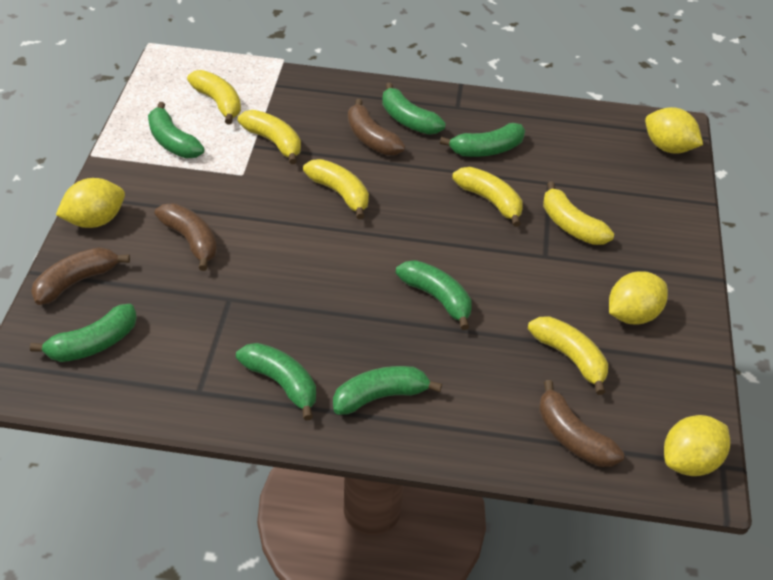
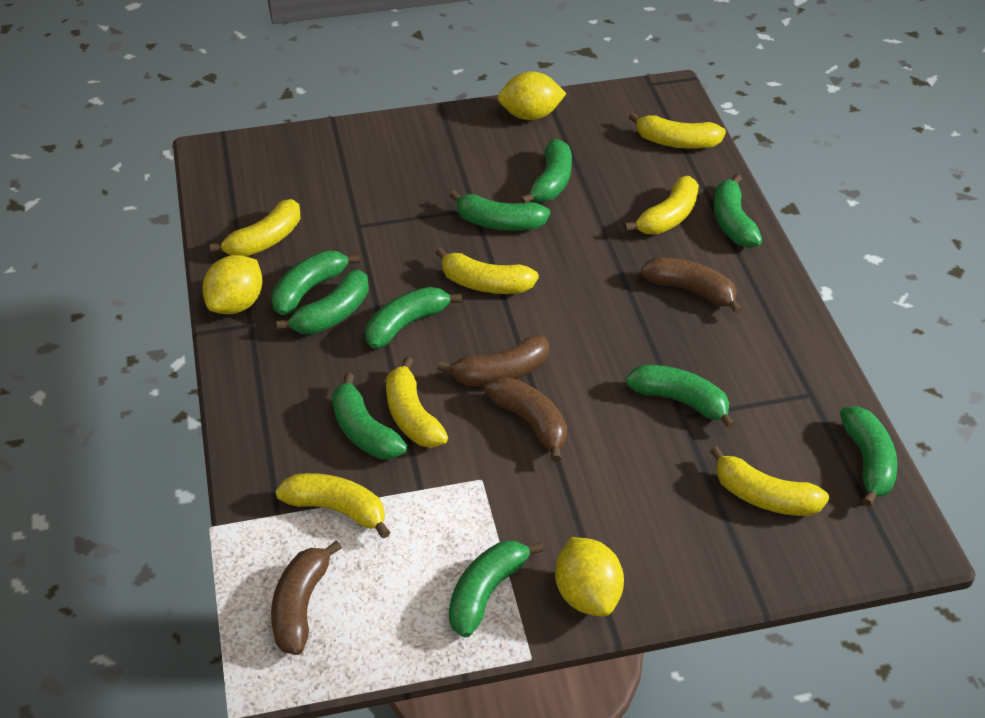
green banana: 7 -> 10
yellow banana: 6 -> 7
yellow lemon: 4 -> 3

